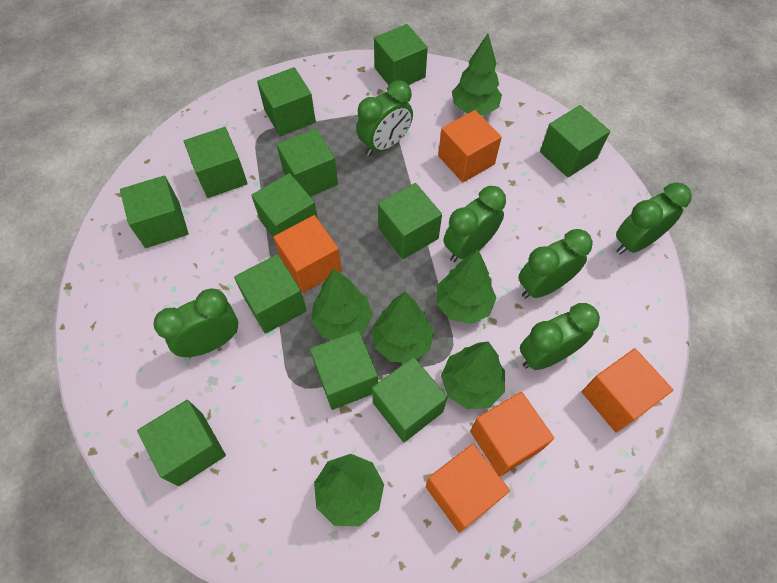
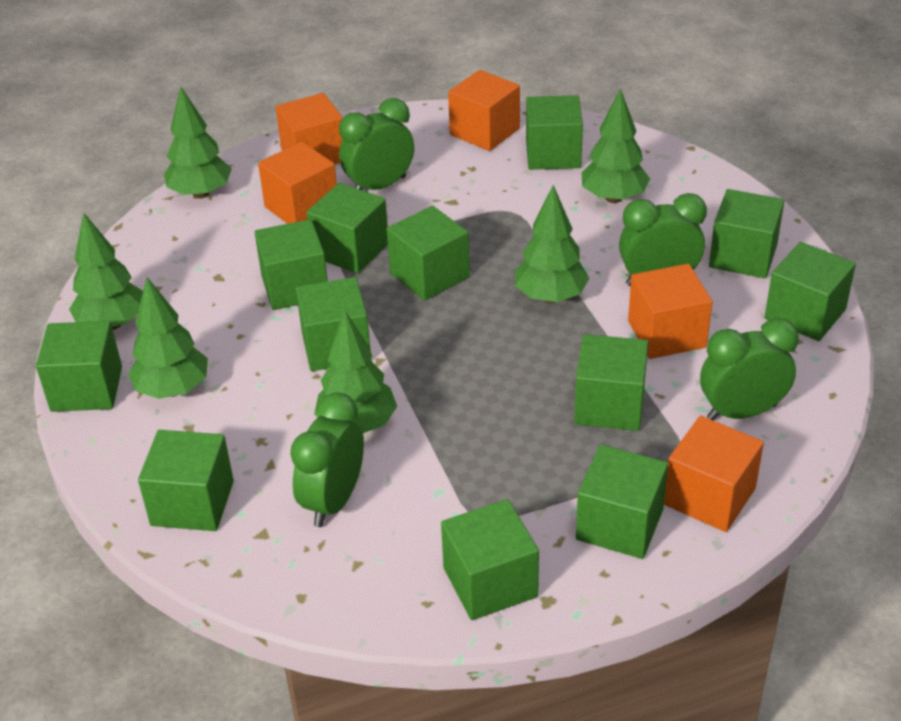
green clock: 6 -> 4

